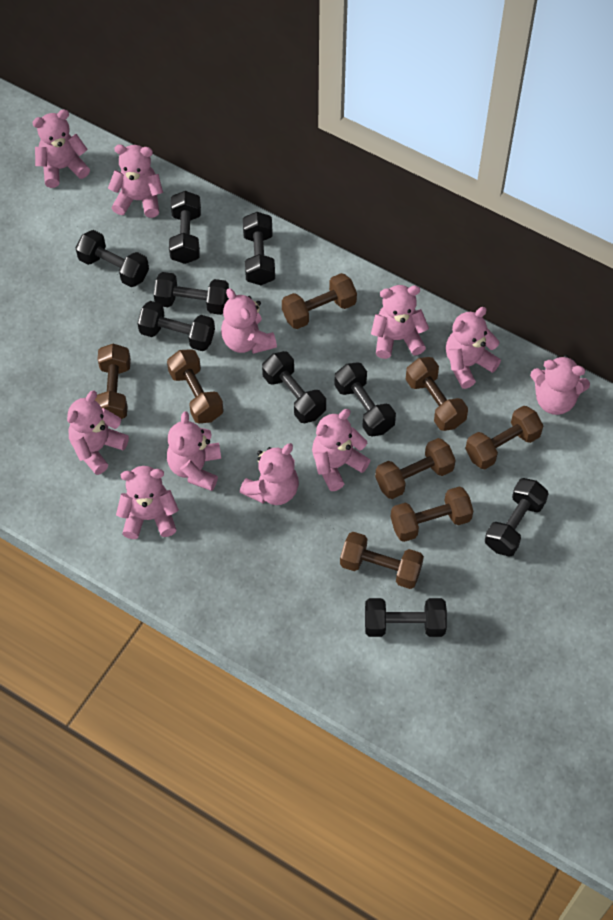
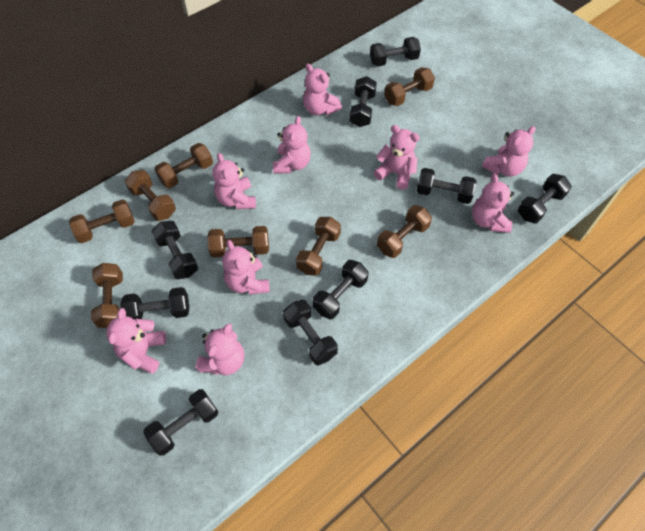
pink teddy bear: 11 -> 9

